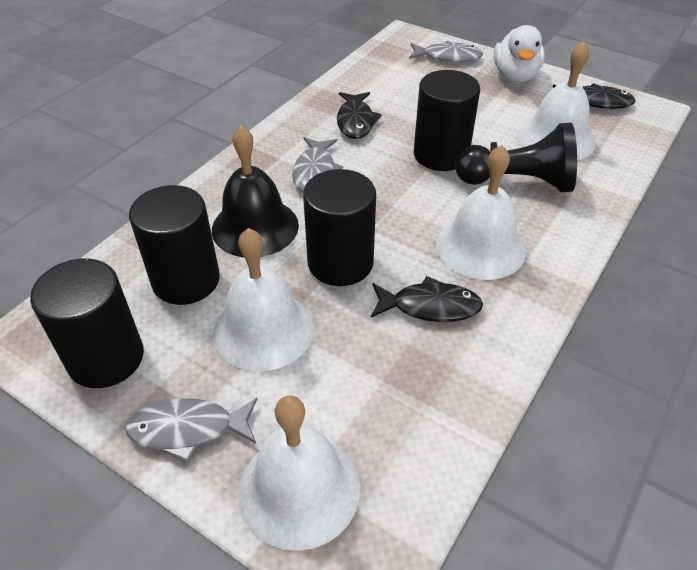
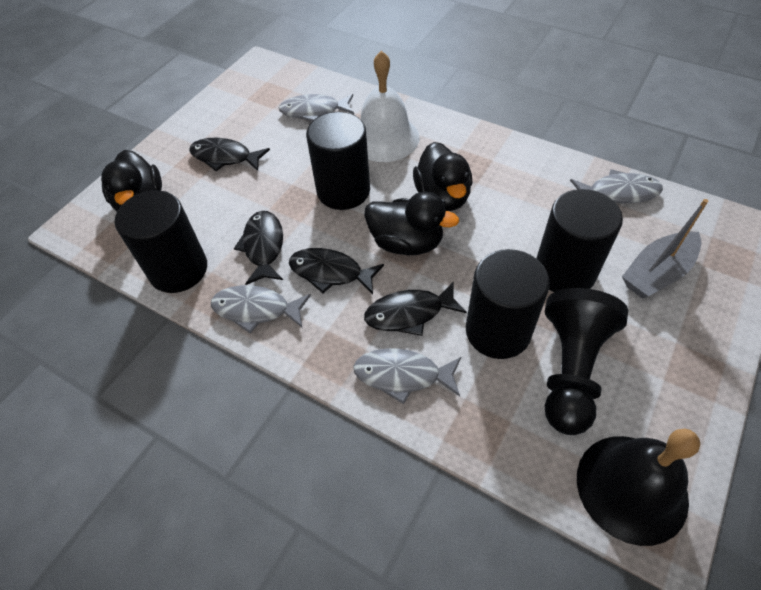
black duck: 0 -> 3
black fish: 3 -> 4
grey boat: 0 -> 1
grey fish: 3 -> 4
white bell: 4 -> 1
white duck: 1 -> 0

